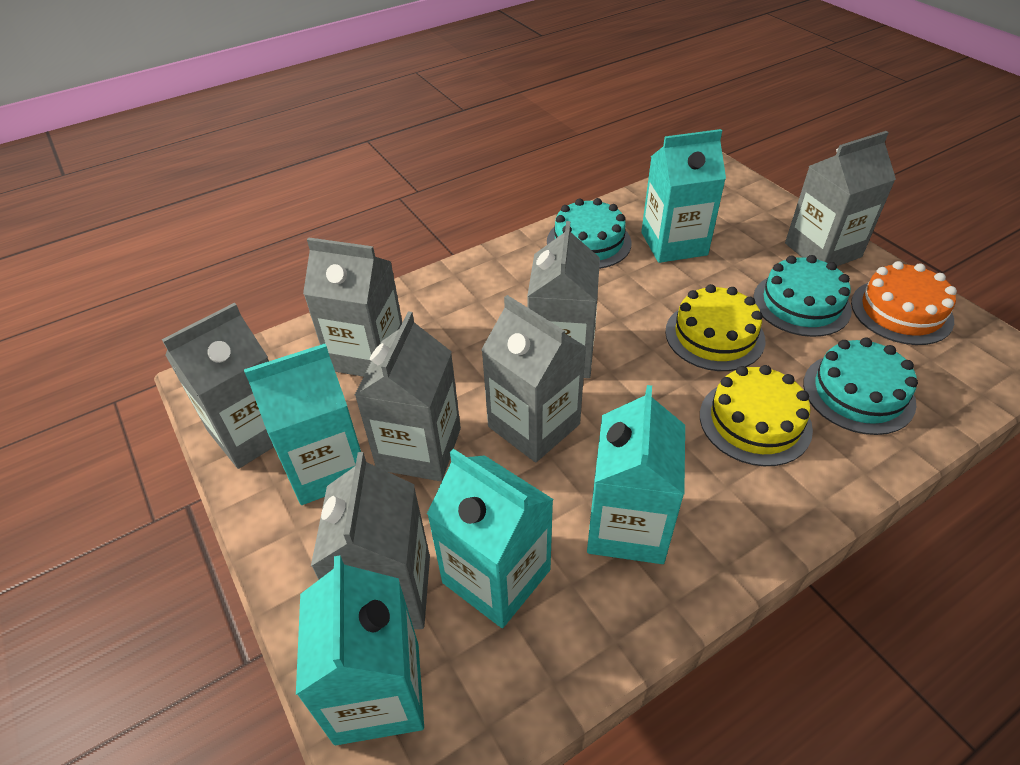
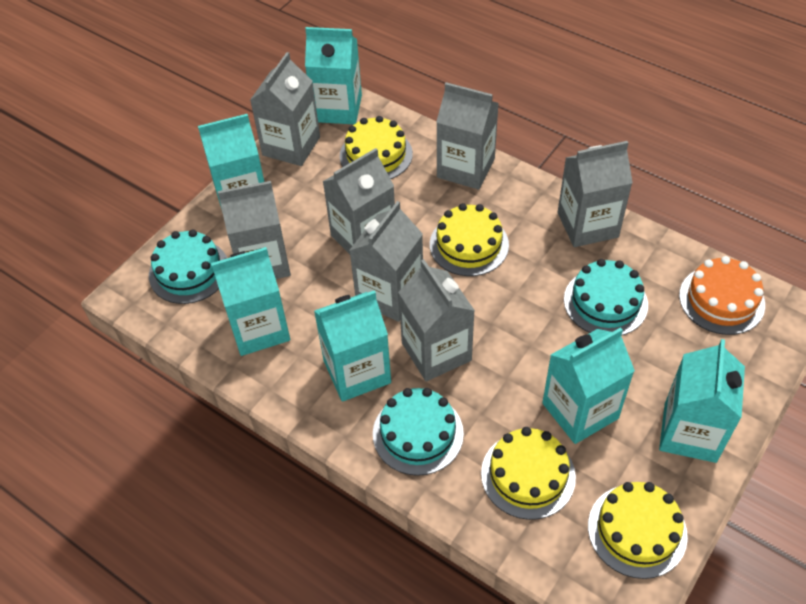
turquoise carton: 5 -> 6
yellow cake: 2 -> 4

